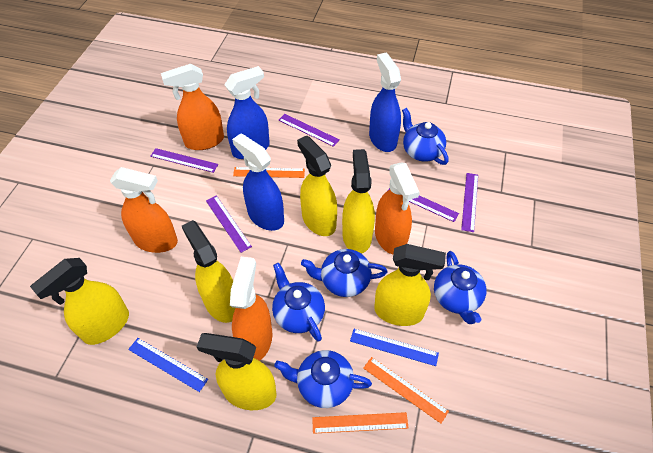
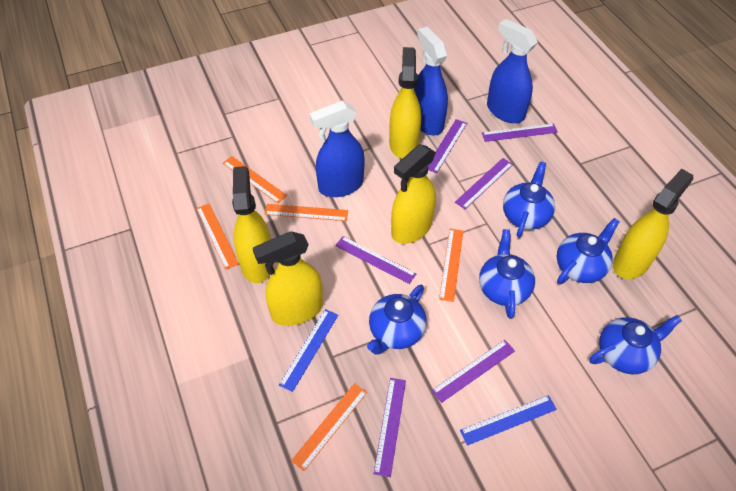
orange ruler: 3 -> 5
orange spray bottle: 4 -> 0
purple ruler: 5 -> 6
yellow spray bottle: 6 -> 5

